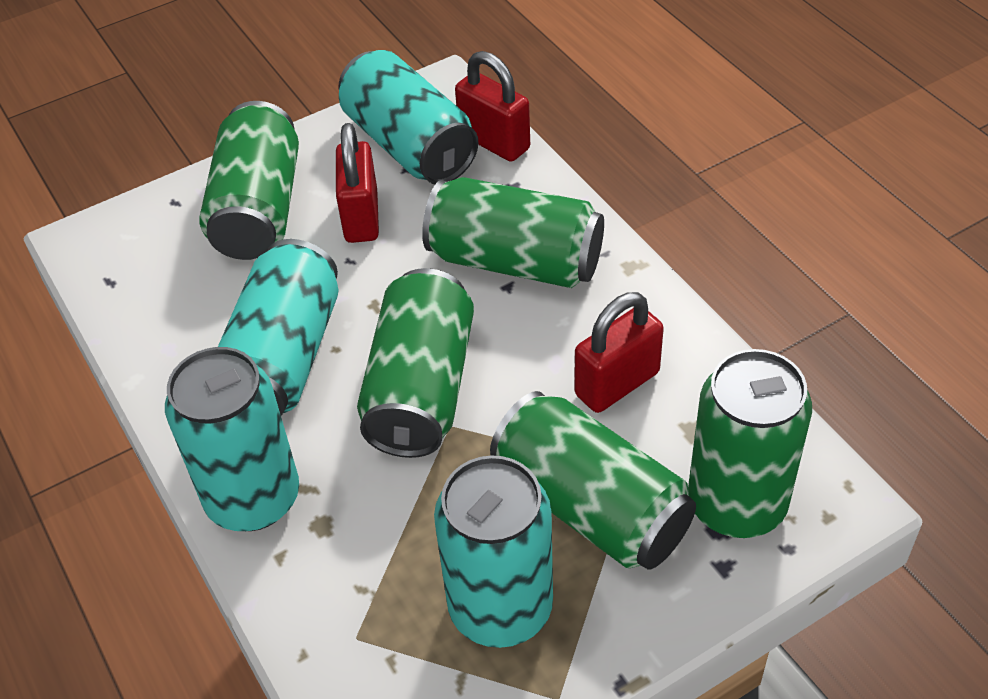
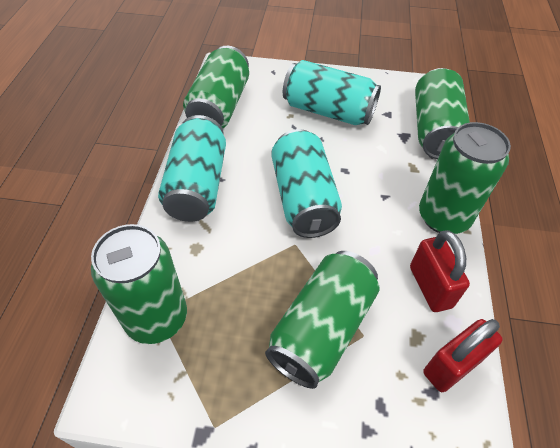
red padlock: 3 -> 2
turquoise can: 4 -> 3

